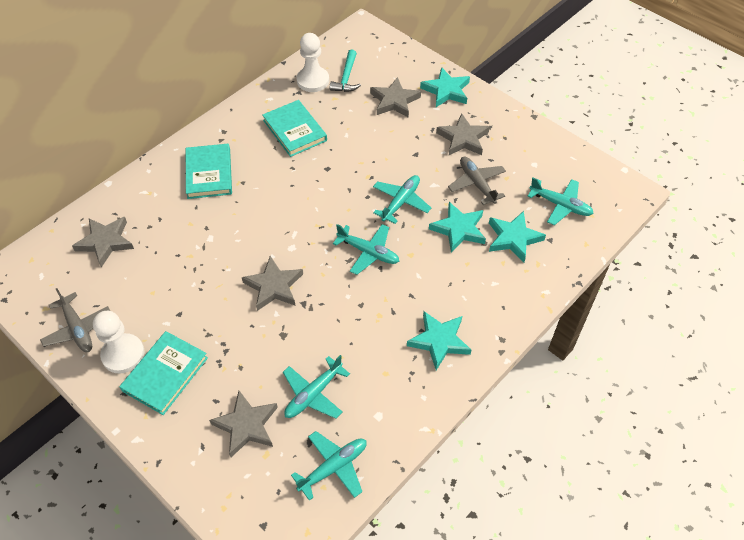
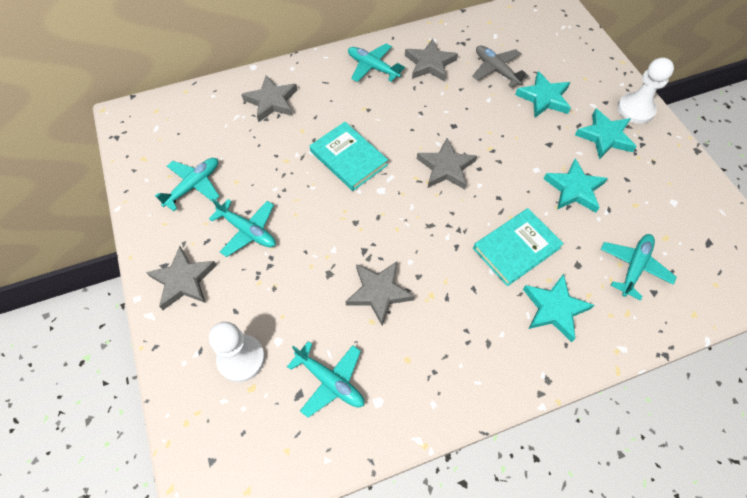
grey plane: 2 -> 1
turquoise book: 3 -> 2
turquoise hammer: 1 -> 0

